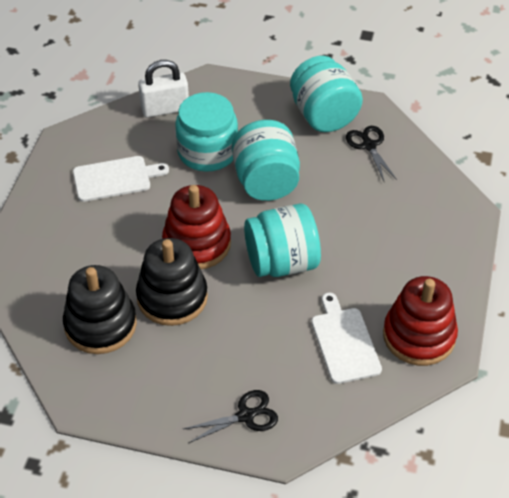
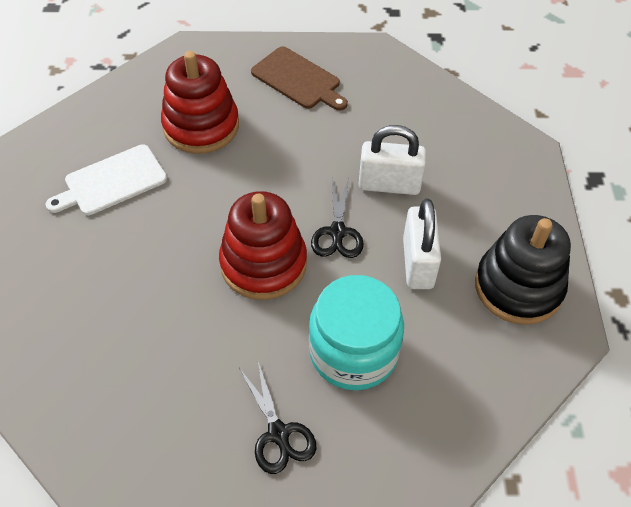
black stacking toy: 2 -> 1
brown cutting board: 0 -> 1
turquoise jar: 4 -> 1
white cutting board: 2 -> 1
white padlock: 1 -> 2

